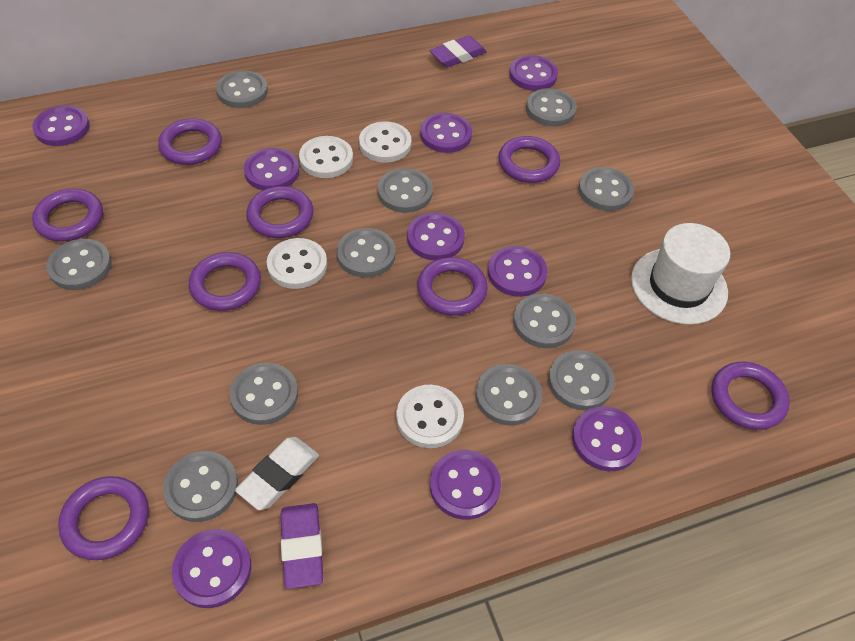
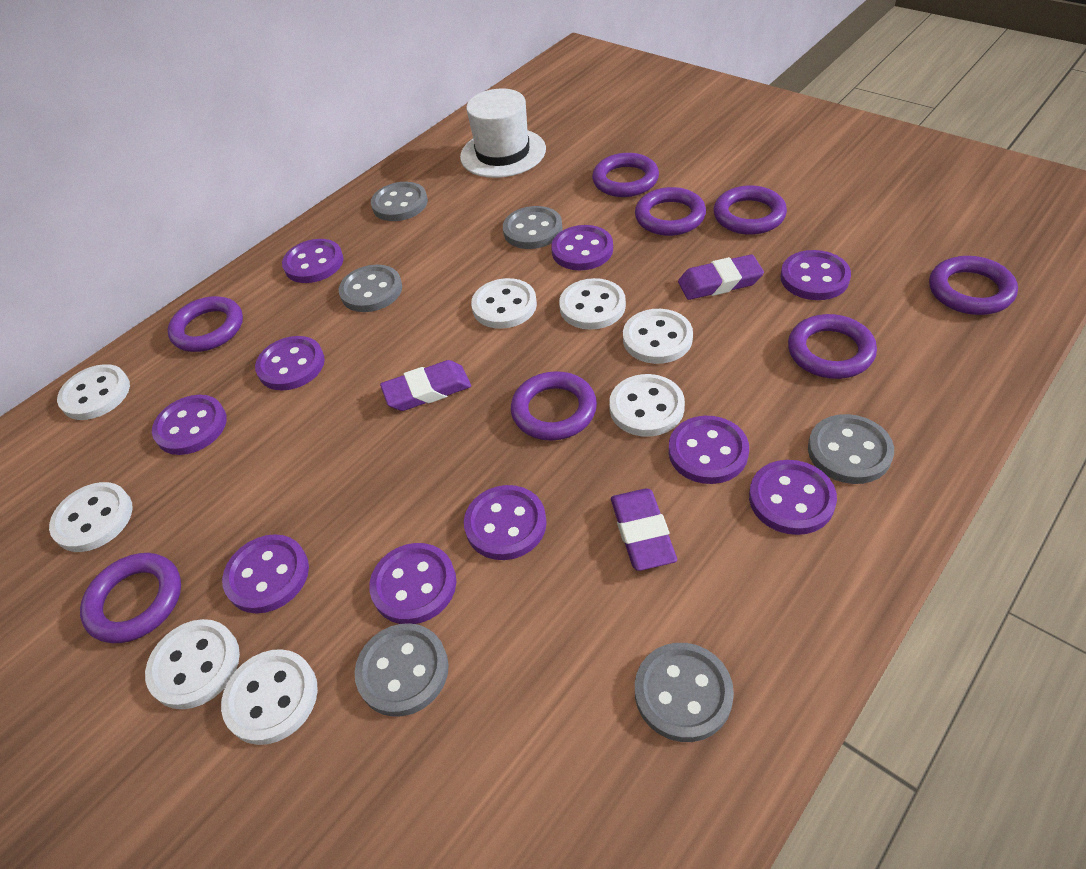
grey button: 11 -> 6
purple button: 9 -> 10
purple eraser: 2 -> 3
white button: 4 -> 8
white eraser: 1 -> 0

